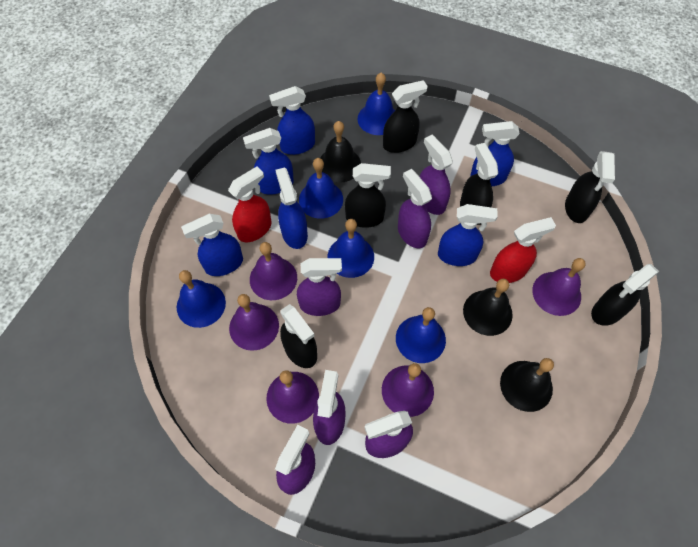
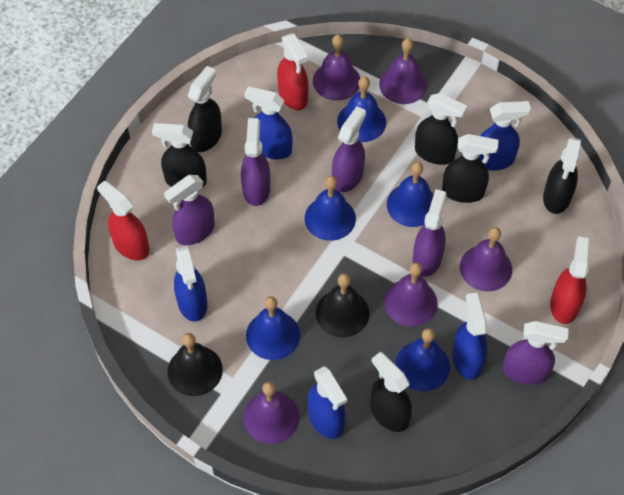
black bell: 3 -> 2
blue spray bottle: 6 -> 5
purple spray bottle: 6 -> 5
red spray bottle: 2 -> 3

